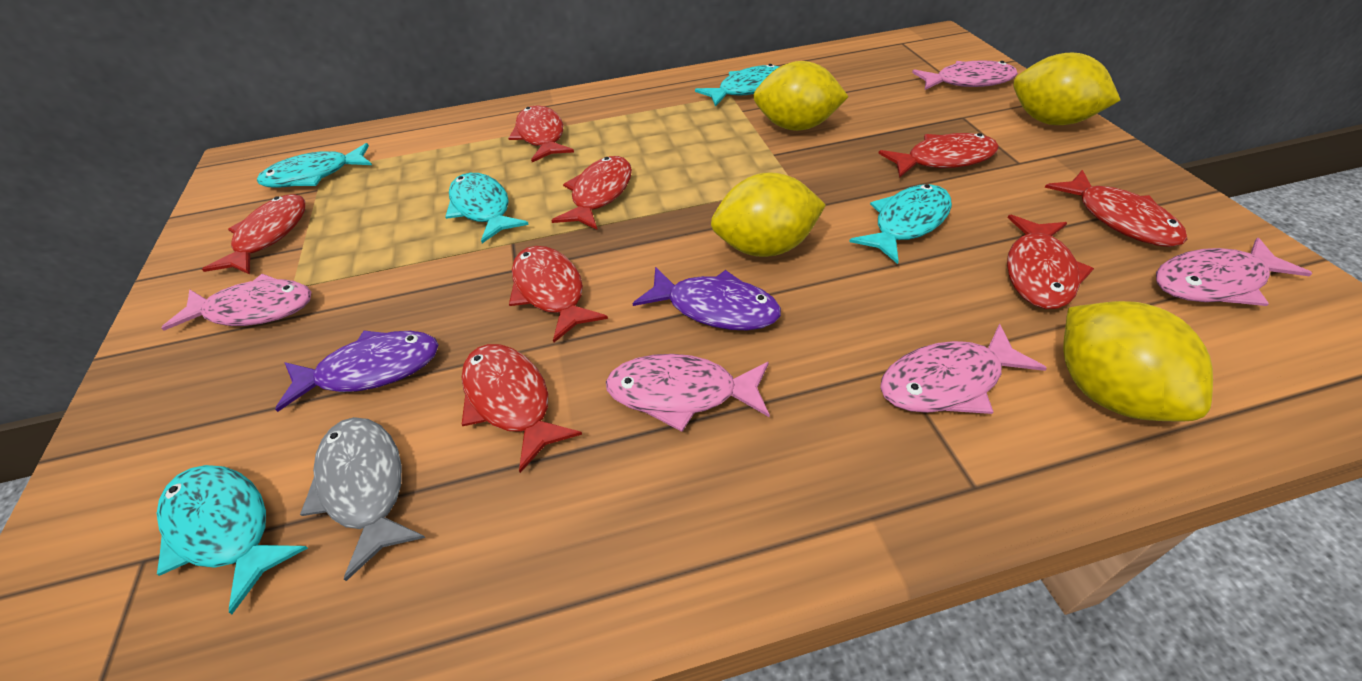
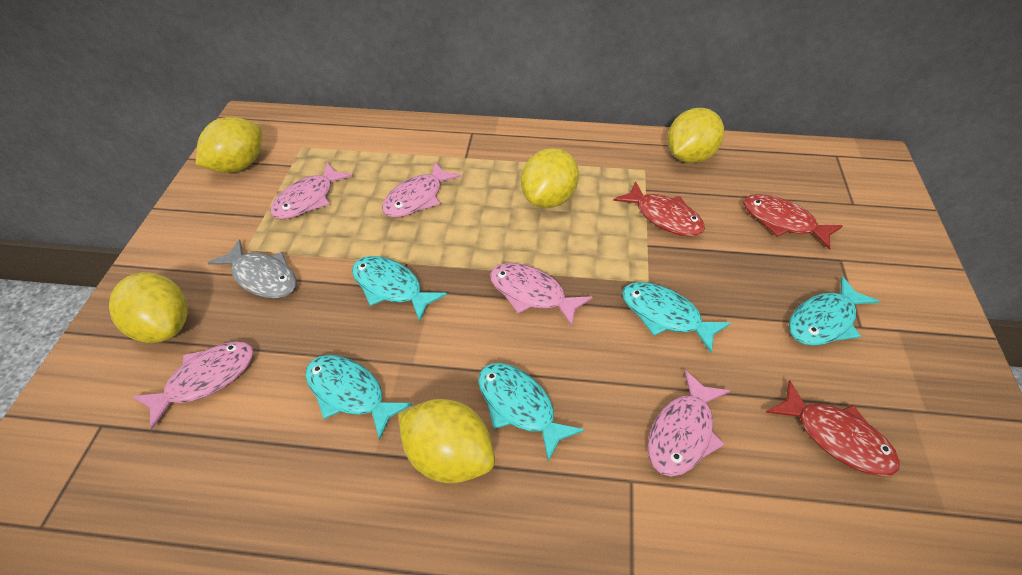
purple fish: 2 -> 0
red fish: 8 -> 3
yellow lemon: 4 -> 5

